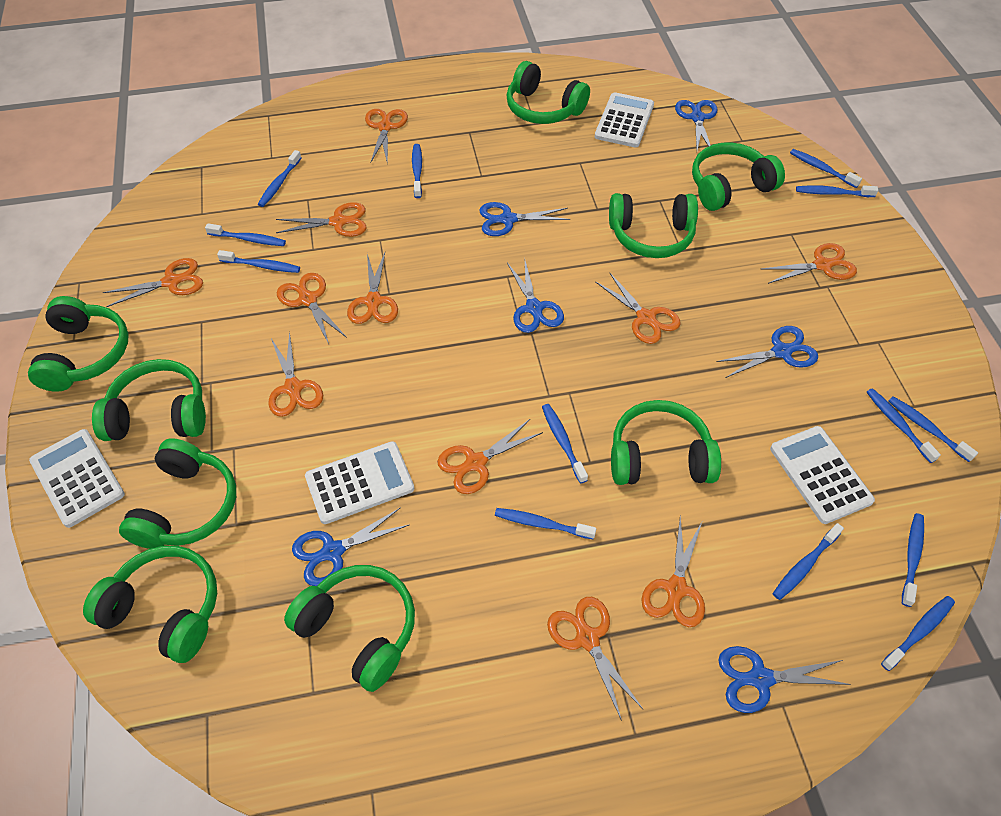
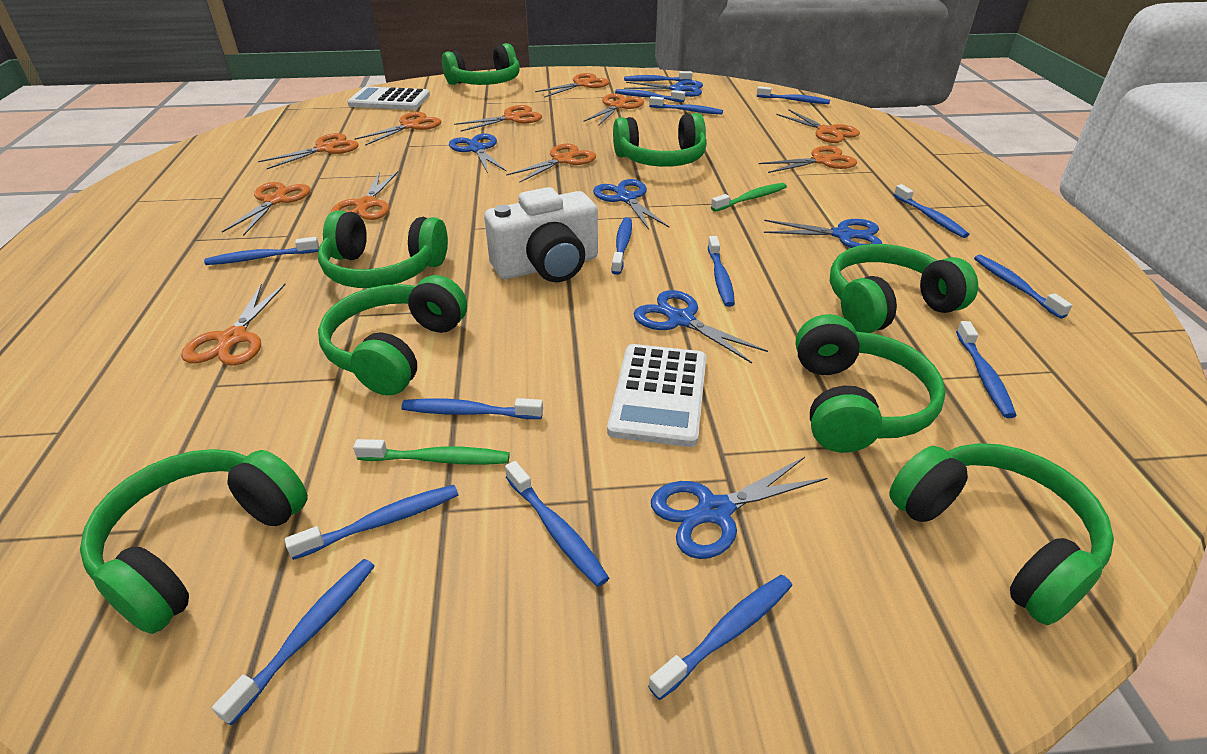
blue toothbrush: 13 -> 15
green headphones: 9 -> 8
green toothbrush: 0 -> 2
white calculator: 4 -> 2
white camera: 0 -> 1

